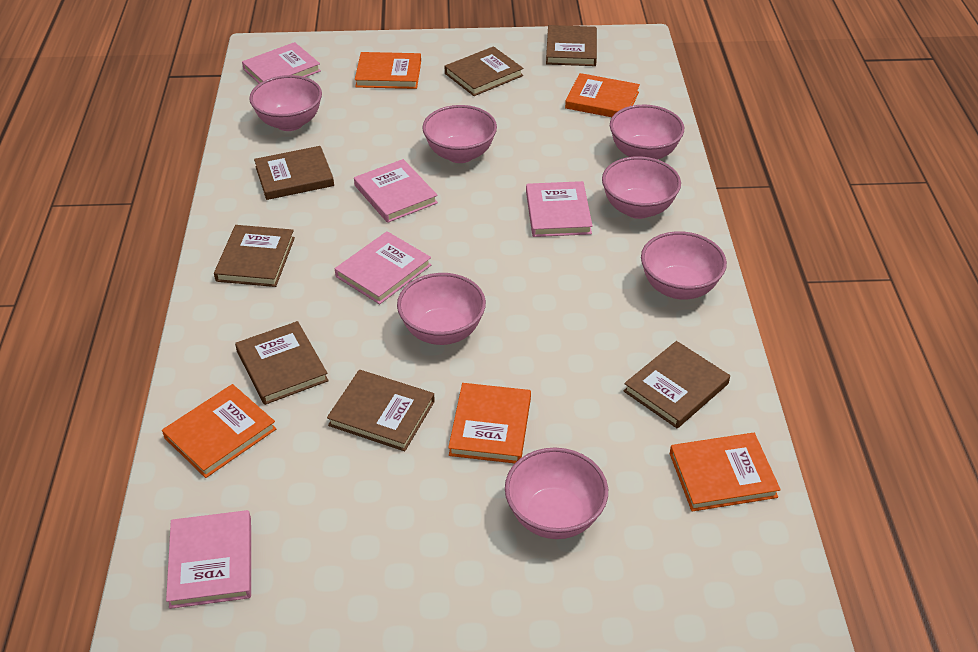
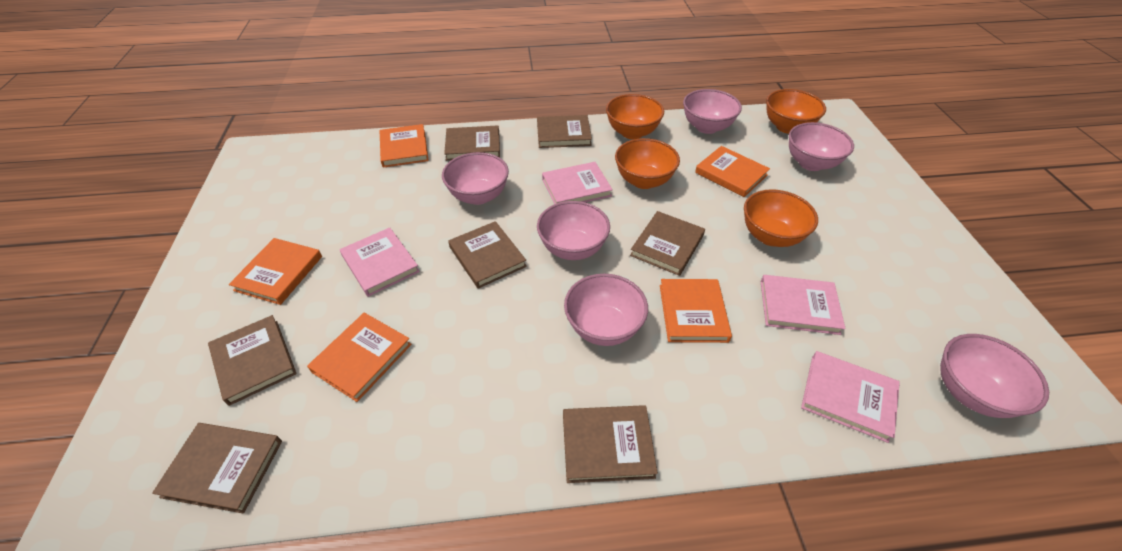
orange bowl: 0 -> 4
pink book: 5 -> 4
pink bowl: 7 -> 6

